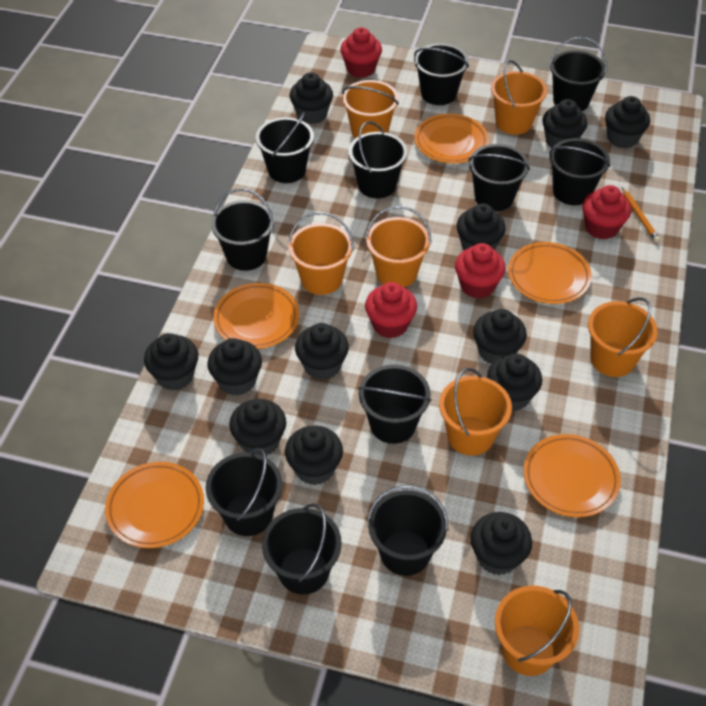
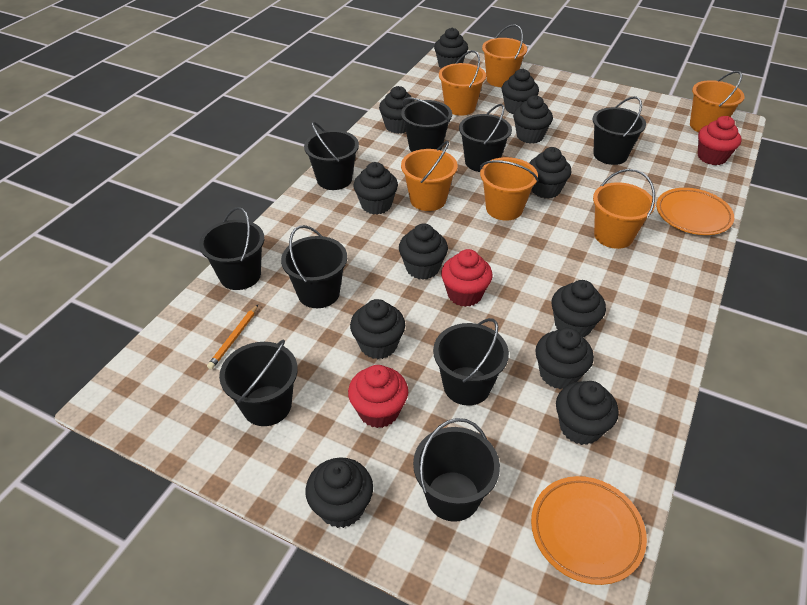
black bucket: 11 -> 9
orange bucket: 7 -> 6
orange plate: 5 -> 2
red cupcake: 4 -> 3

